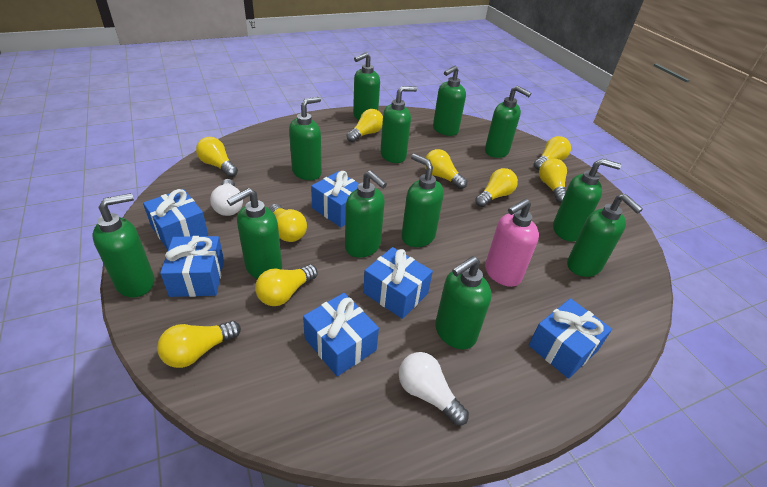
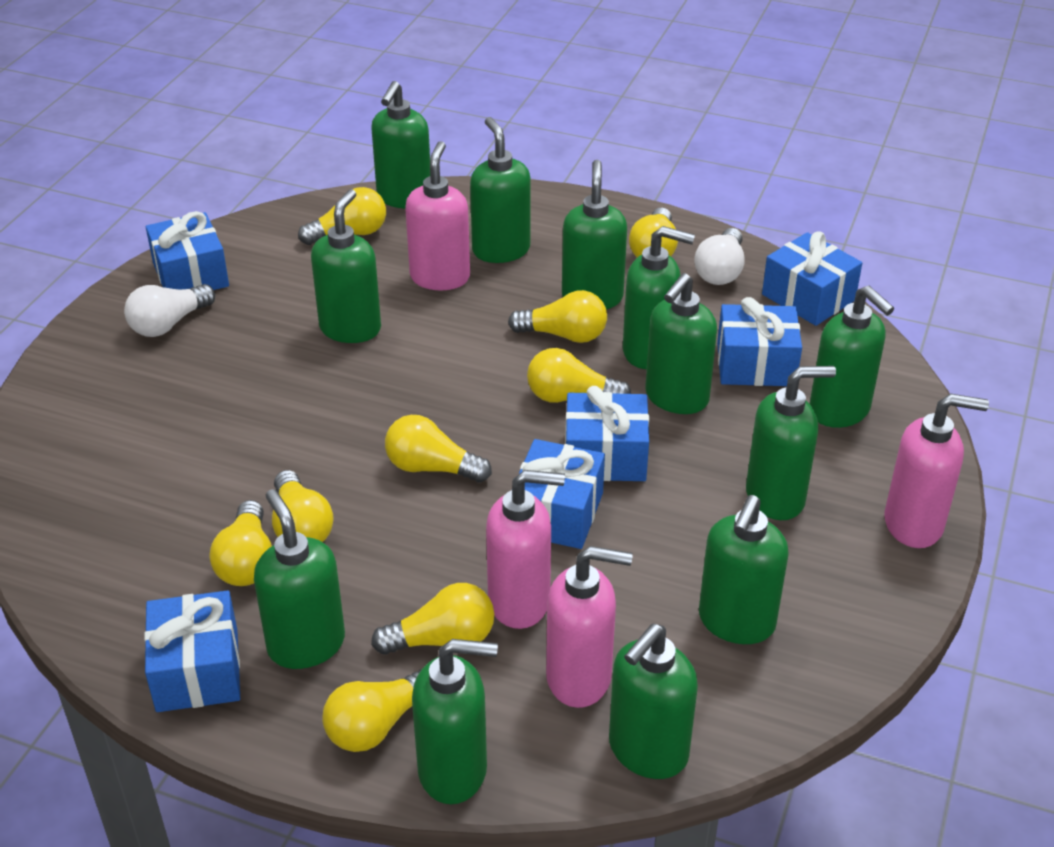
pink soap dispenser: 1 -> 4

